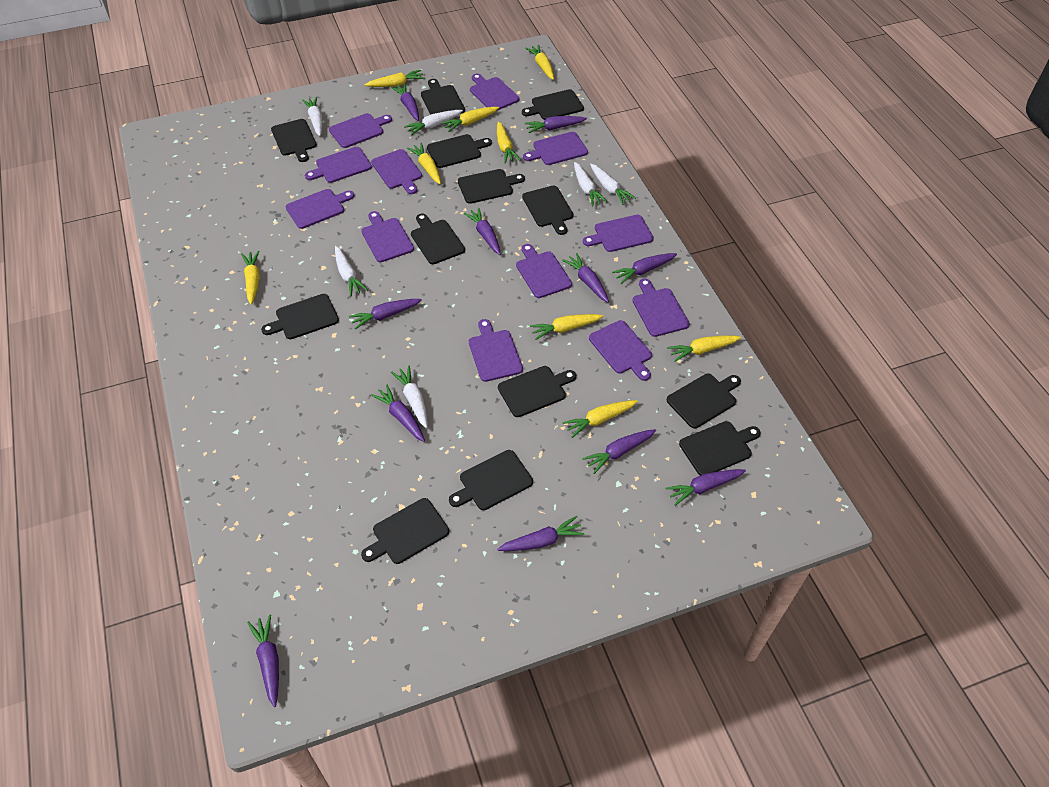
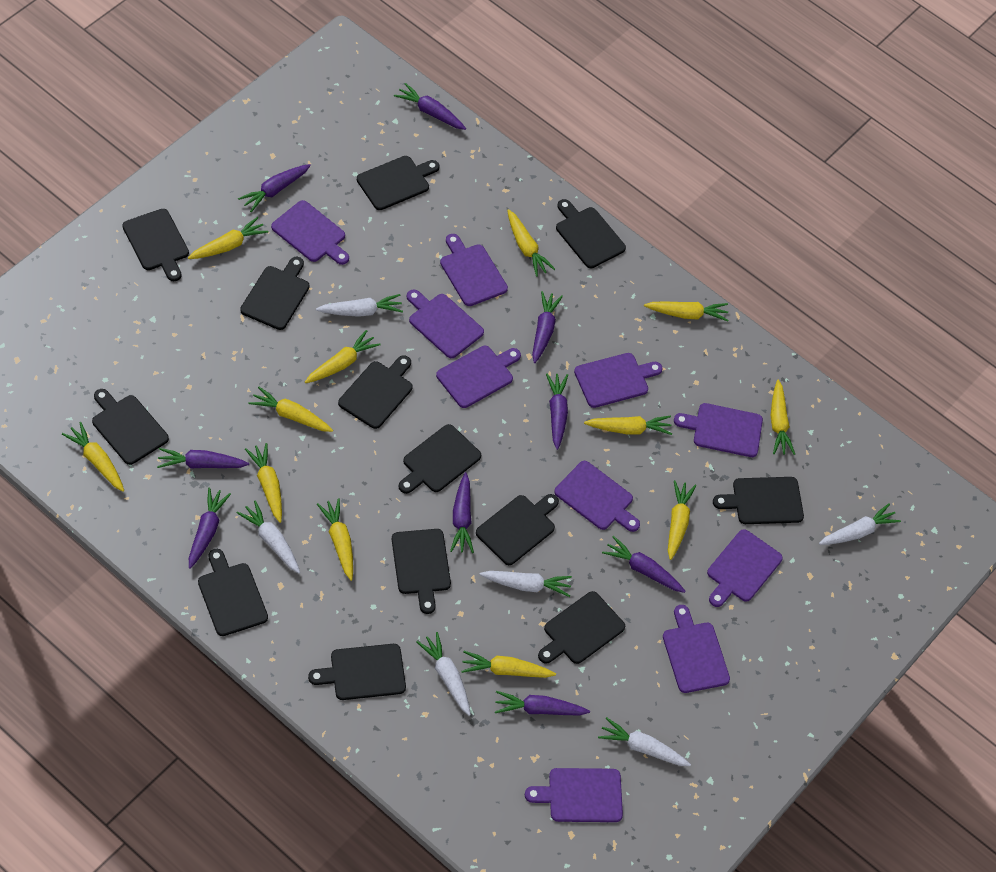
purple carrot: 11 -> 9
purple cutting board: 12 -> 10
yellow carrot: 9 -> 12

